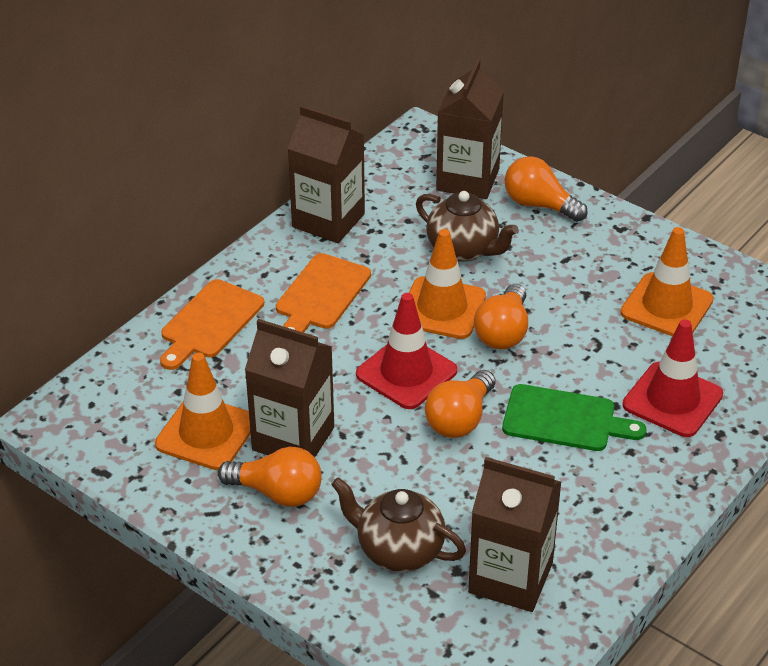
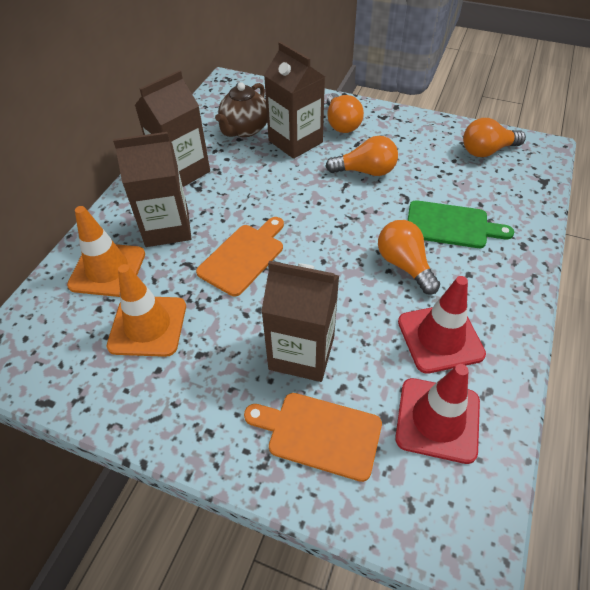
brown teapot: 2 -> 1
orange traffic cone: 3 -> 2

